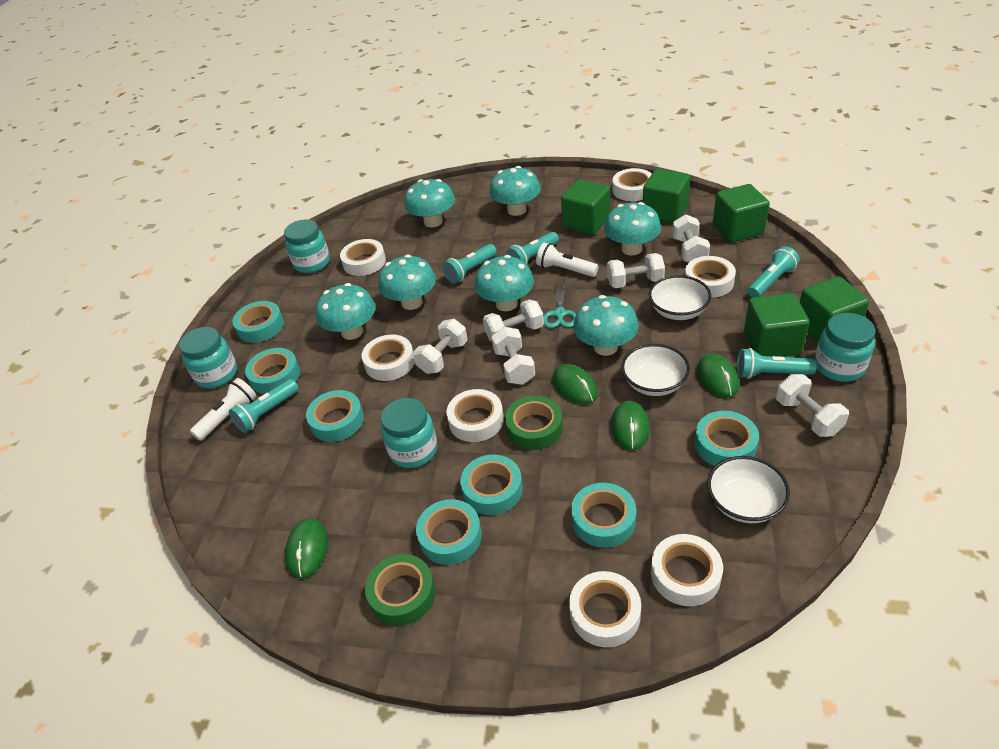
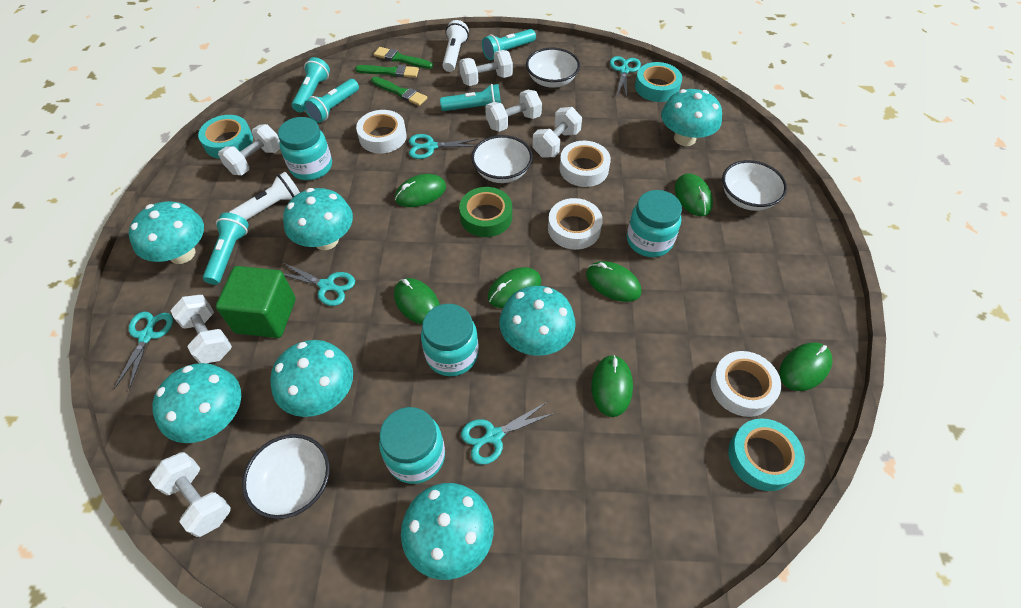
green brush: 0 -> 3
green cube: 5 -> 1
green mouse: 4 -> 7
green tape: 2 -> 1
turquoise scissors: 1 -> 5
turquoise tape: 7 -> 3
white bowl: 3 -> 4
white tape: 7 -> 4

